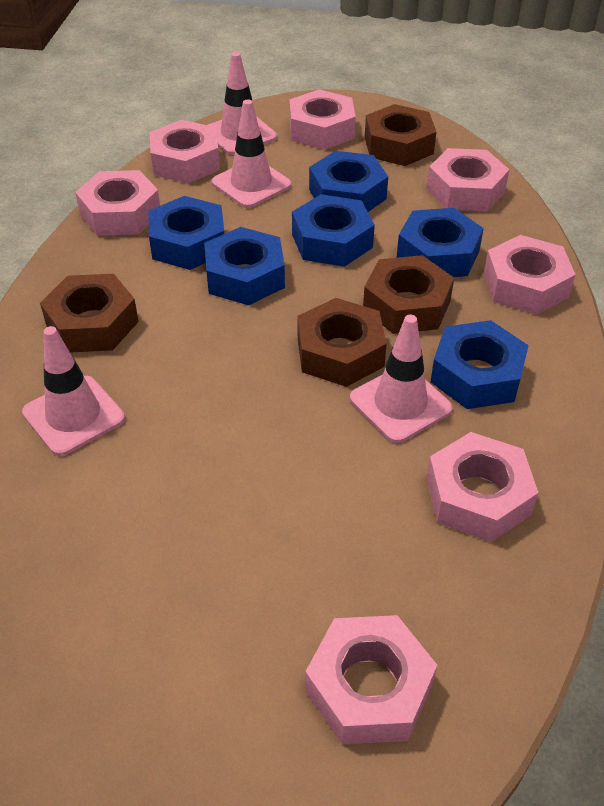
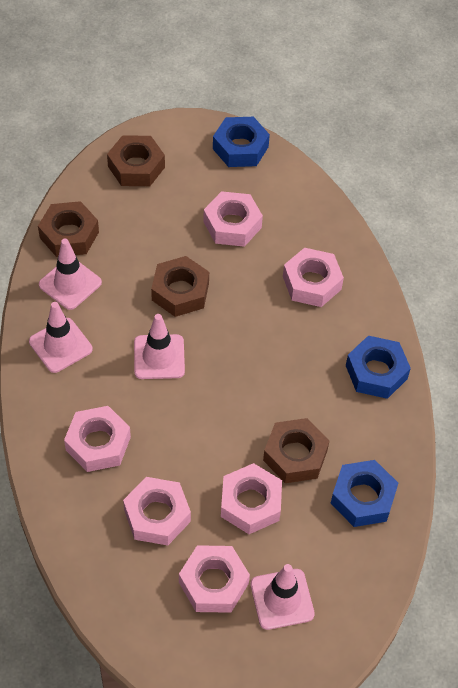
blue nut: 6 -> 3
pink nut: 7 -> 6

